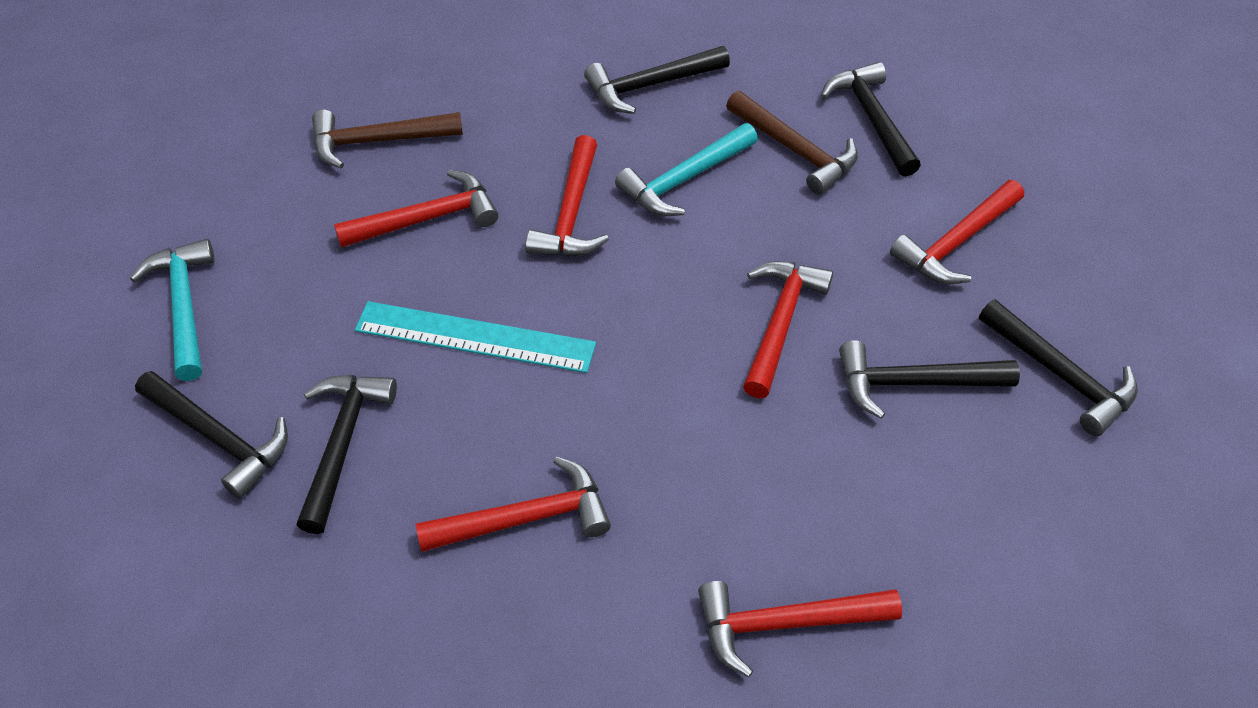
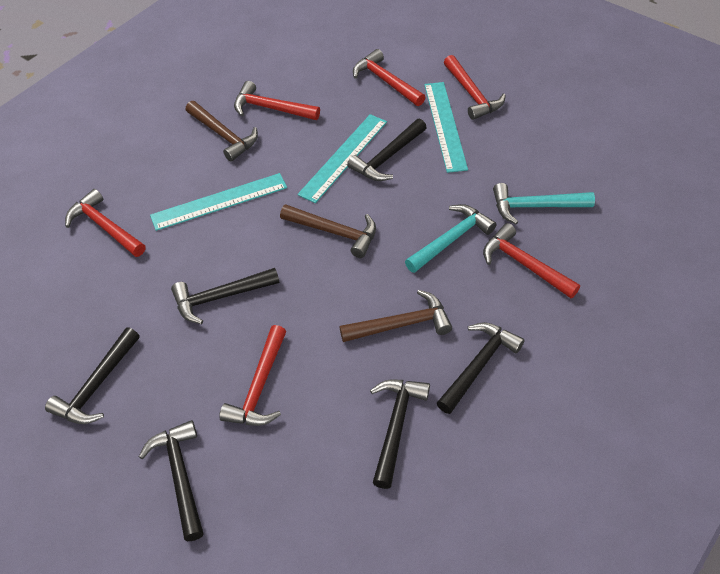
brown hammer: 2 -> 3
turquoise ruler: 1 -> 3

